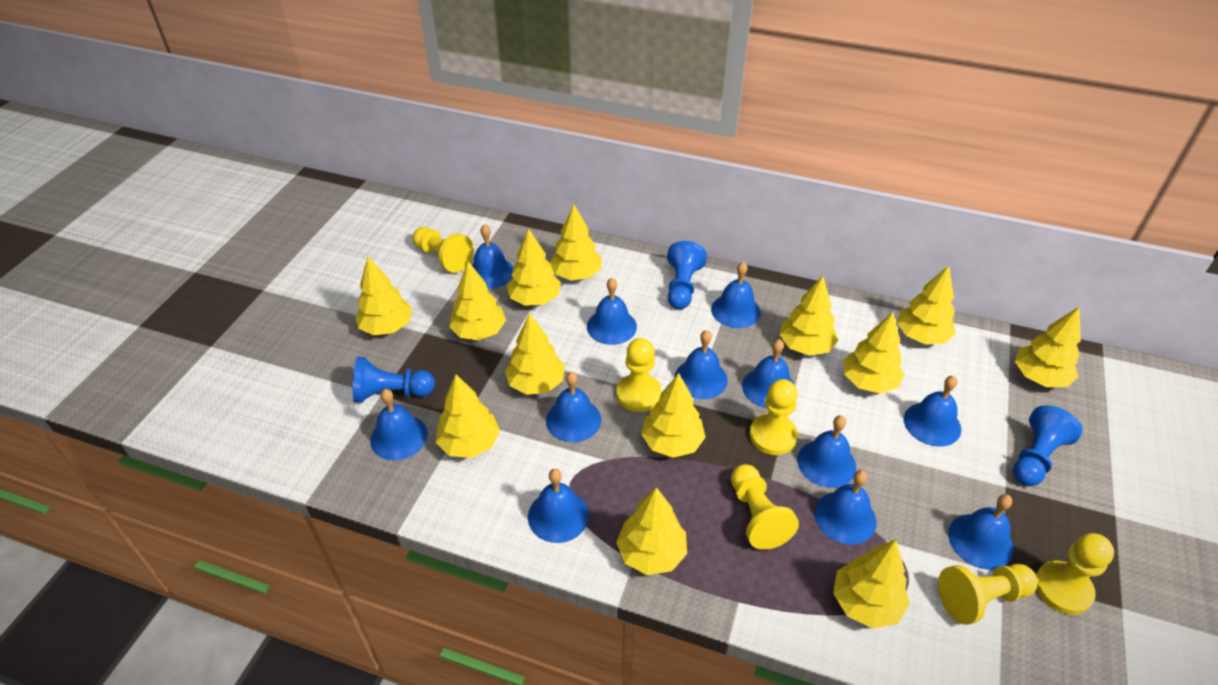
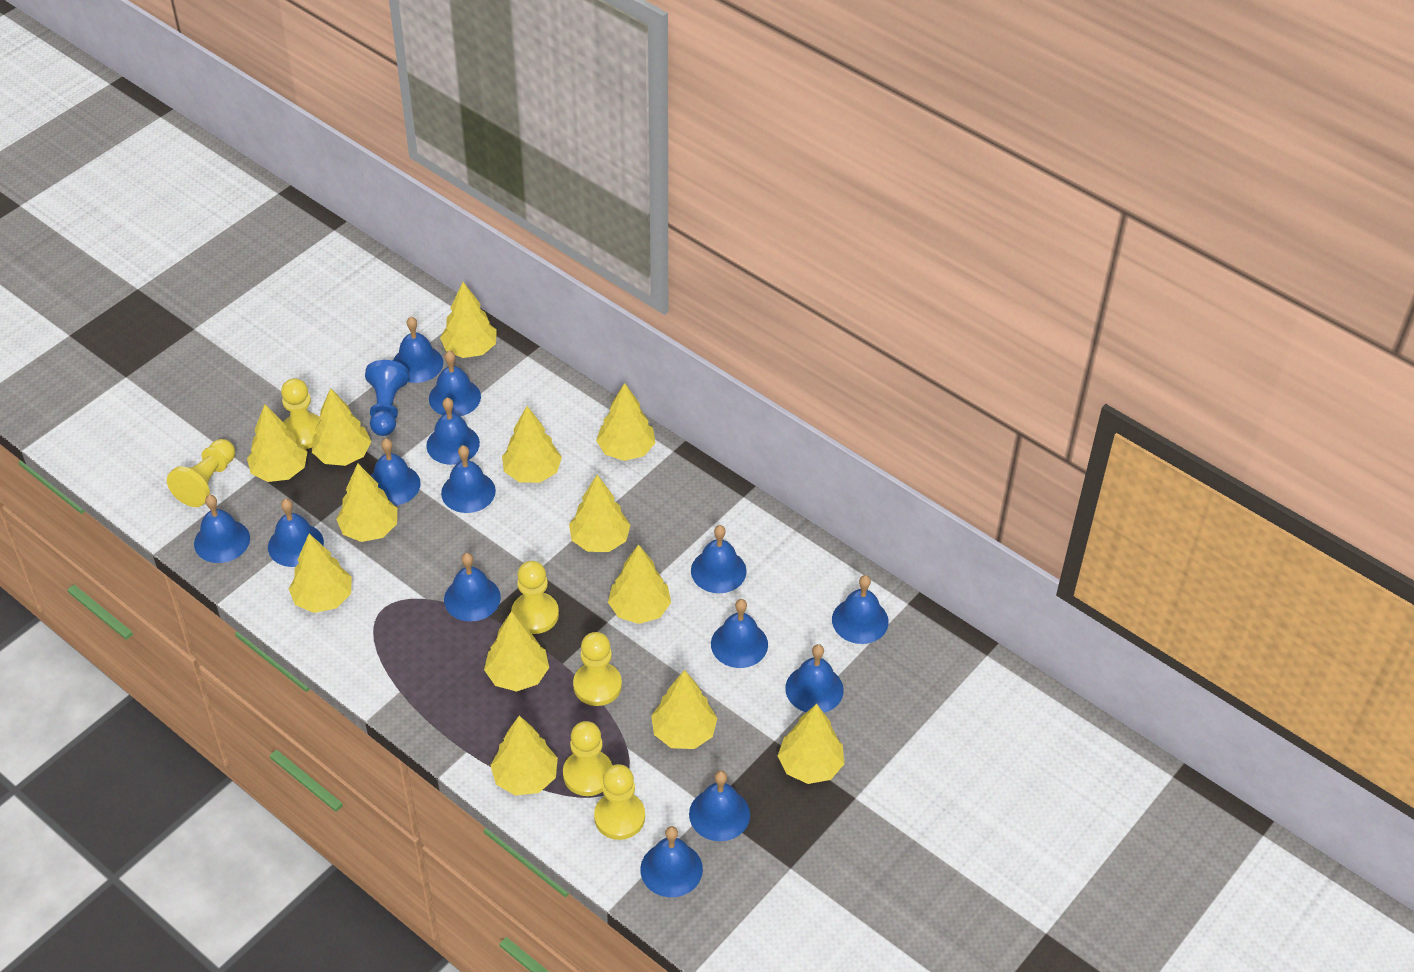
blue bell: 12 -> 14
blue pawn: 3 -> 1

